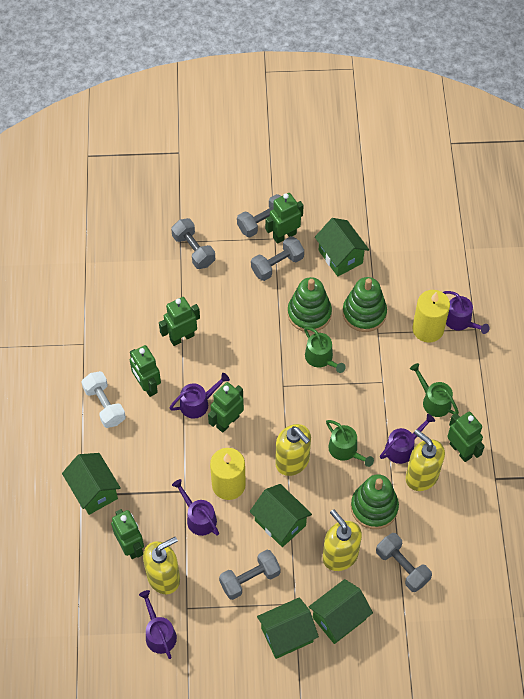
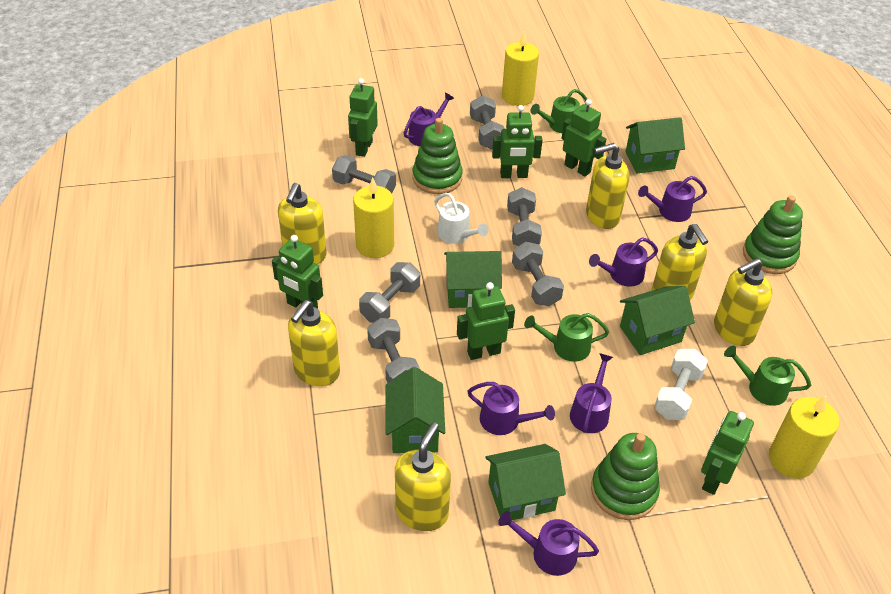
grey dumbbell: 5 -> 6
purple watering can: 5 -> 6
white watering can: 0 -> 1
yellow candle: 2 -> 3
yellow soap dispenser: 4 -> 6

